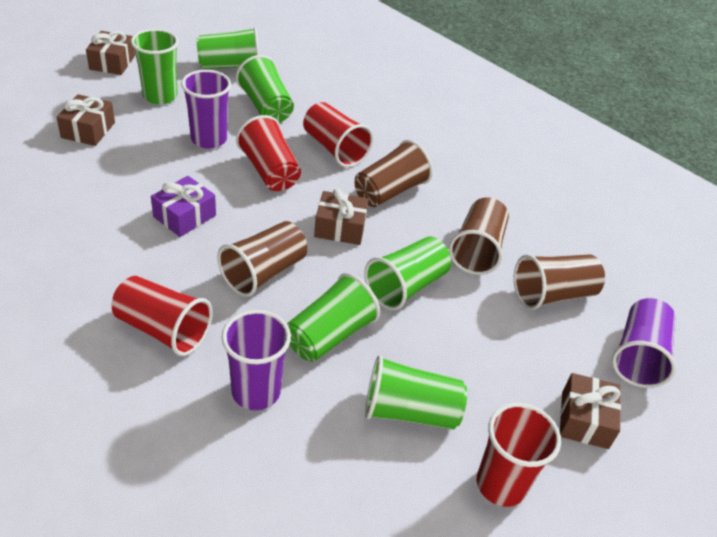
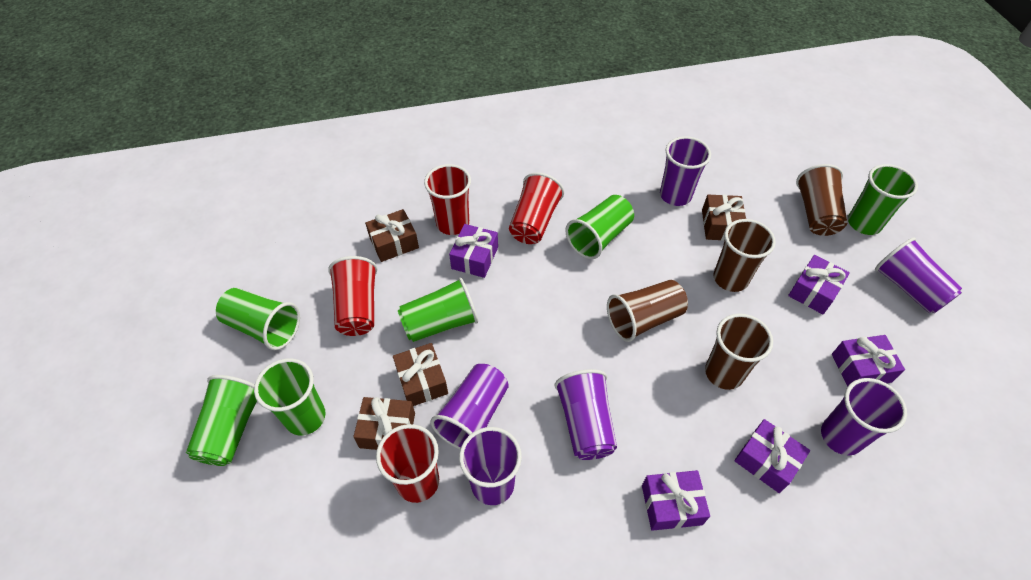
purple cup: 3 -> 6
purple gift: 1 -> 5

